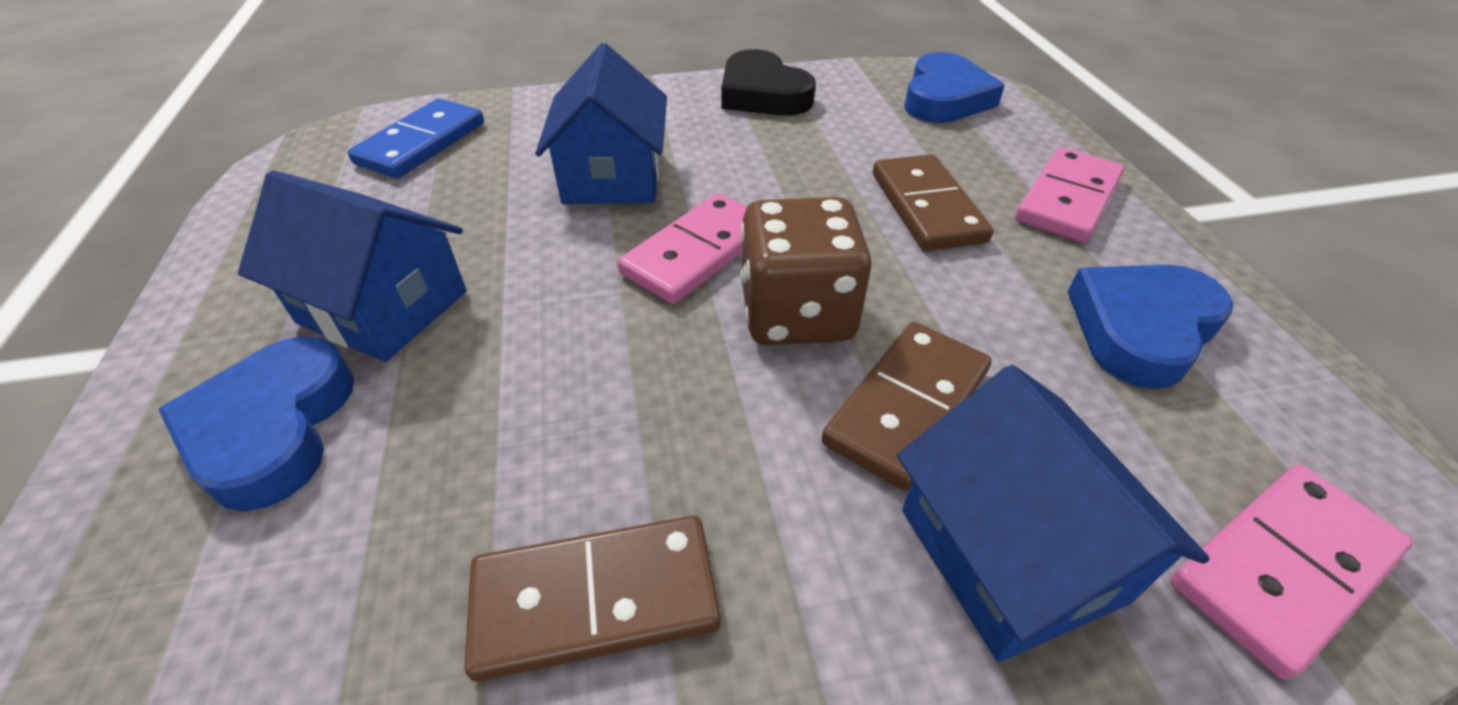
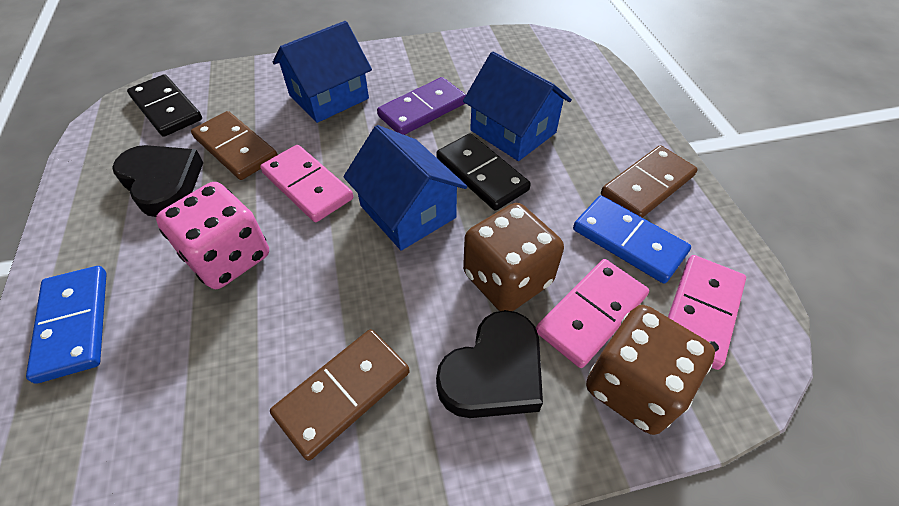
black domino: 0 -> 2
black heart: 1 -> 2
blue domino: 1 -> 2
blue heart: 3 -> 0
brown dice: 1 -> 2
pink dice: 0 -> 1
purple domino: 0 -> 1

